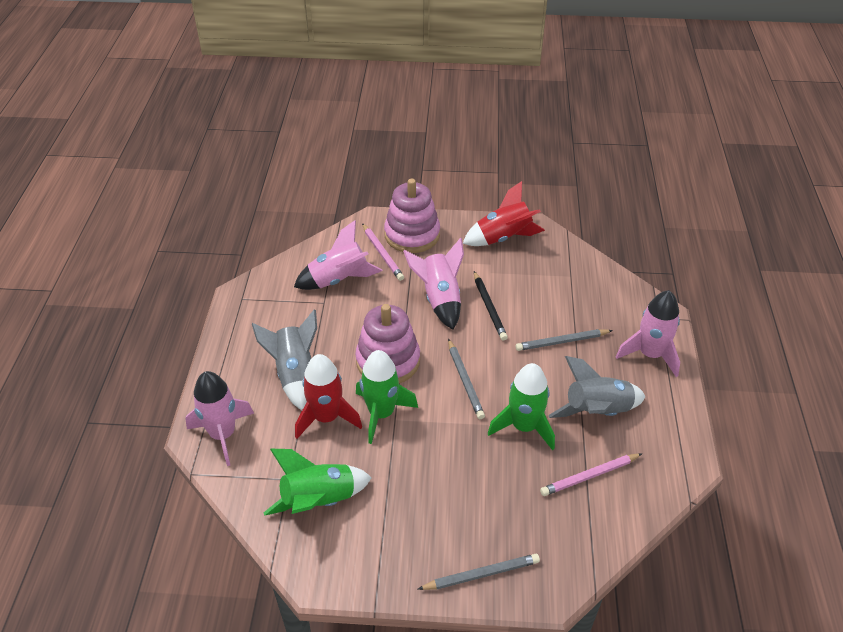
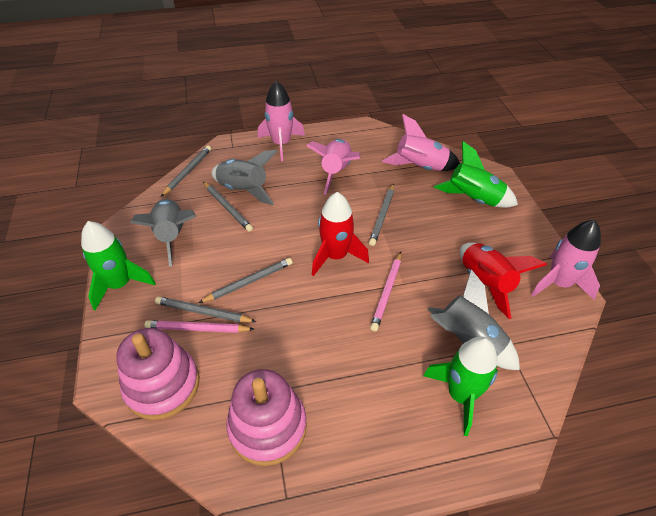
black pencil: 1 -> 0
grey pencil: 3 -> 5
grey rocket: 2 -> 3

